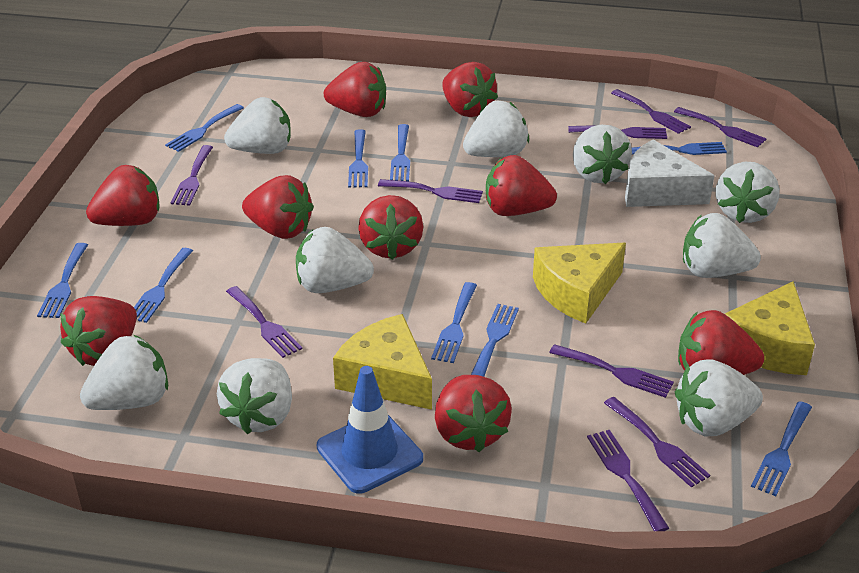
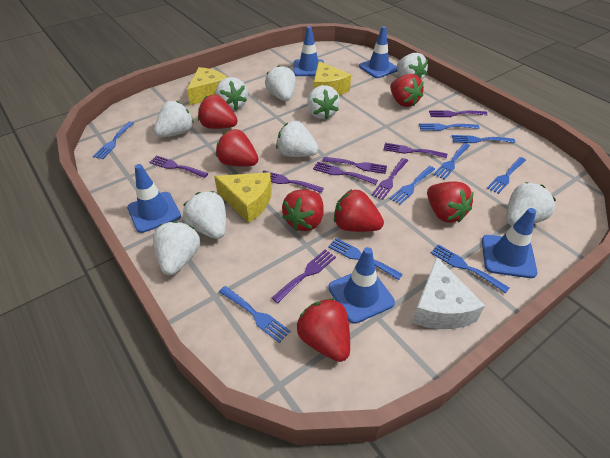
blue traffic cone: 1 -> 5
purple fork: 9 -> 8
red strawberry: 9 -> 7

